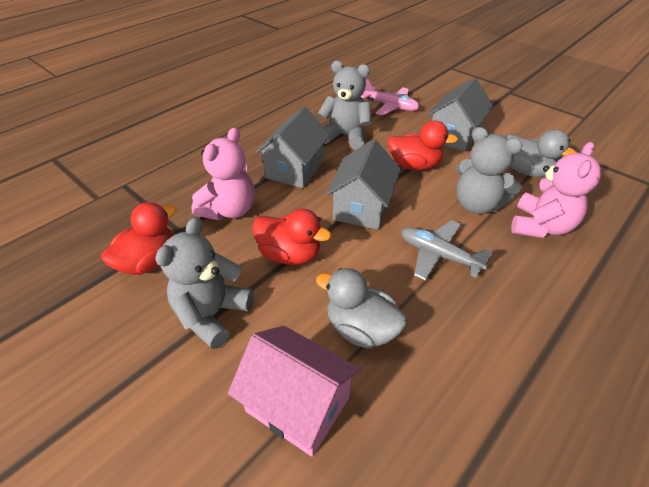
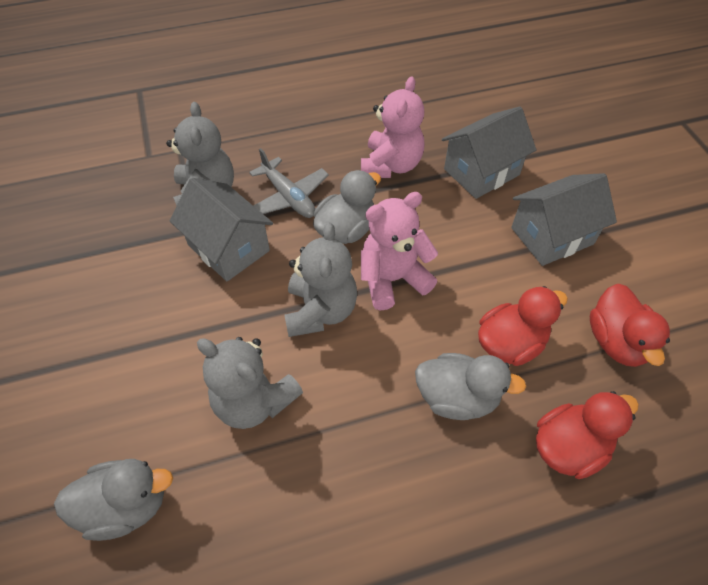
grey duck: 2 -> 3
pink house: 1 -> 0
pink plane: 1 -> 0

